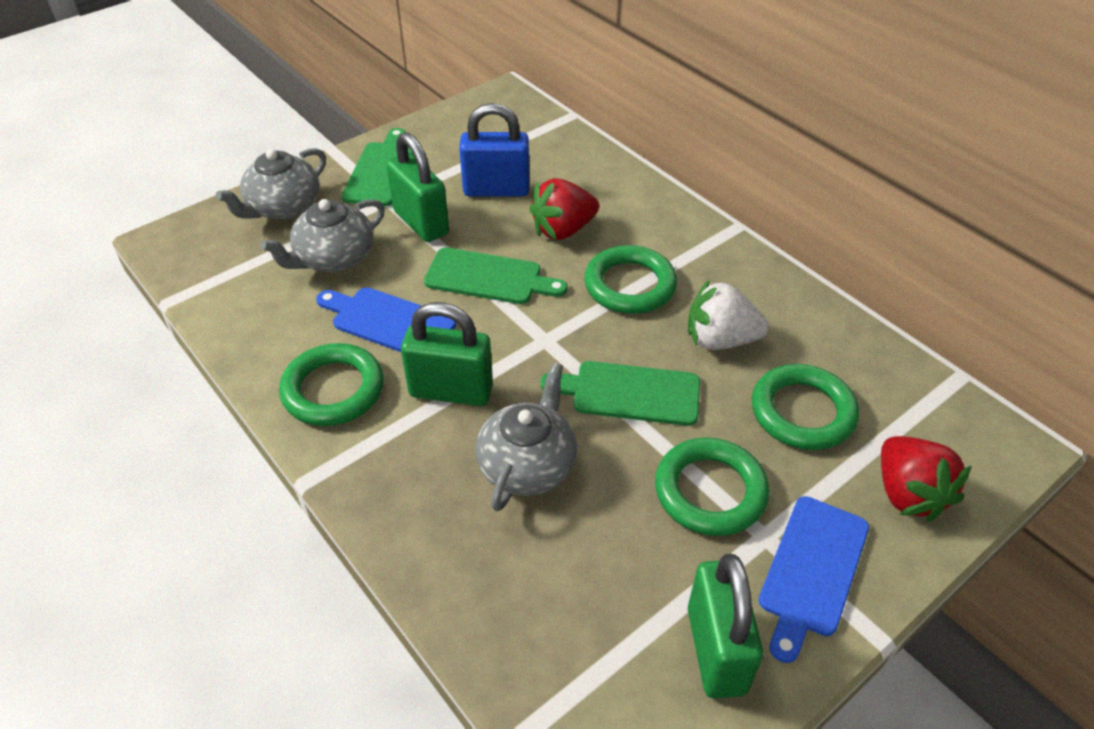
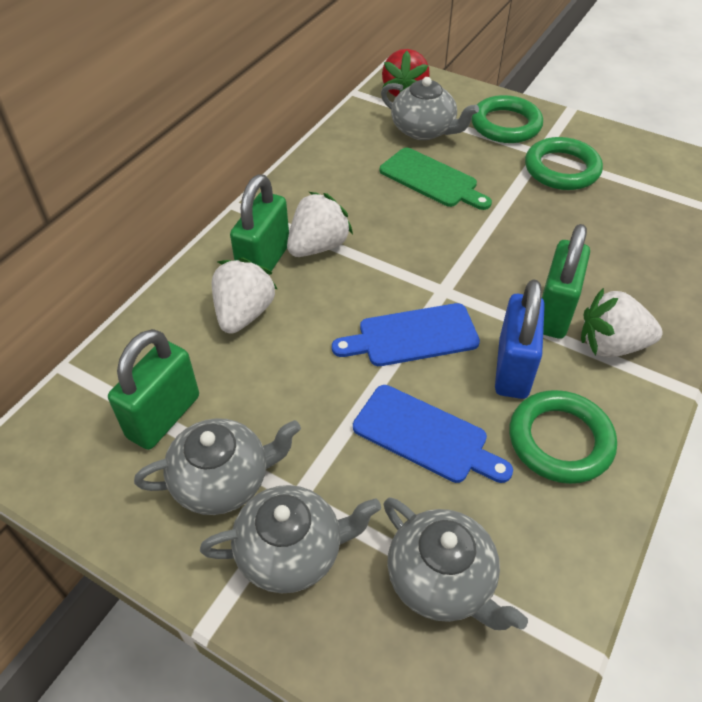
green cutting board: 3 -> 1
green ring: 4 -> 3
grey teapot: 3 -> 4
red strawberry: 2 -> 1
white strawberry: 1 -> 3

